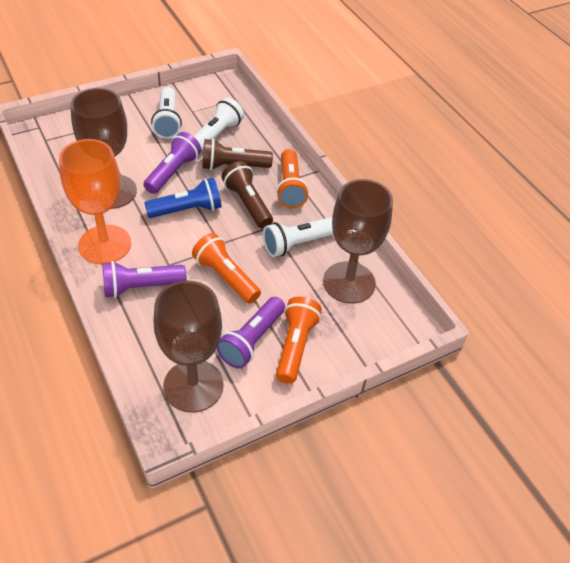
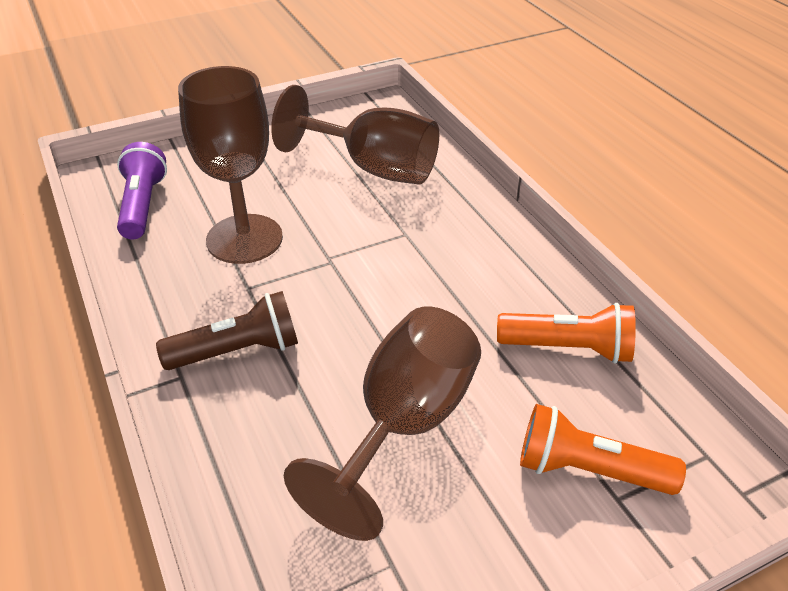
blue flashlight: 1 -> 0
brown flashlight: 2 -> 1
orange flashlight: 3 -> 2
orange goblet: 1 -> 0
purple flashlight: 3 -> 1
white flashlight: 3 -> 0

